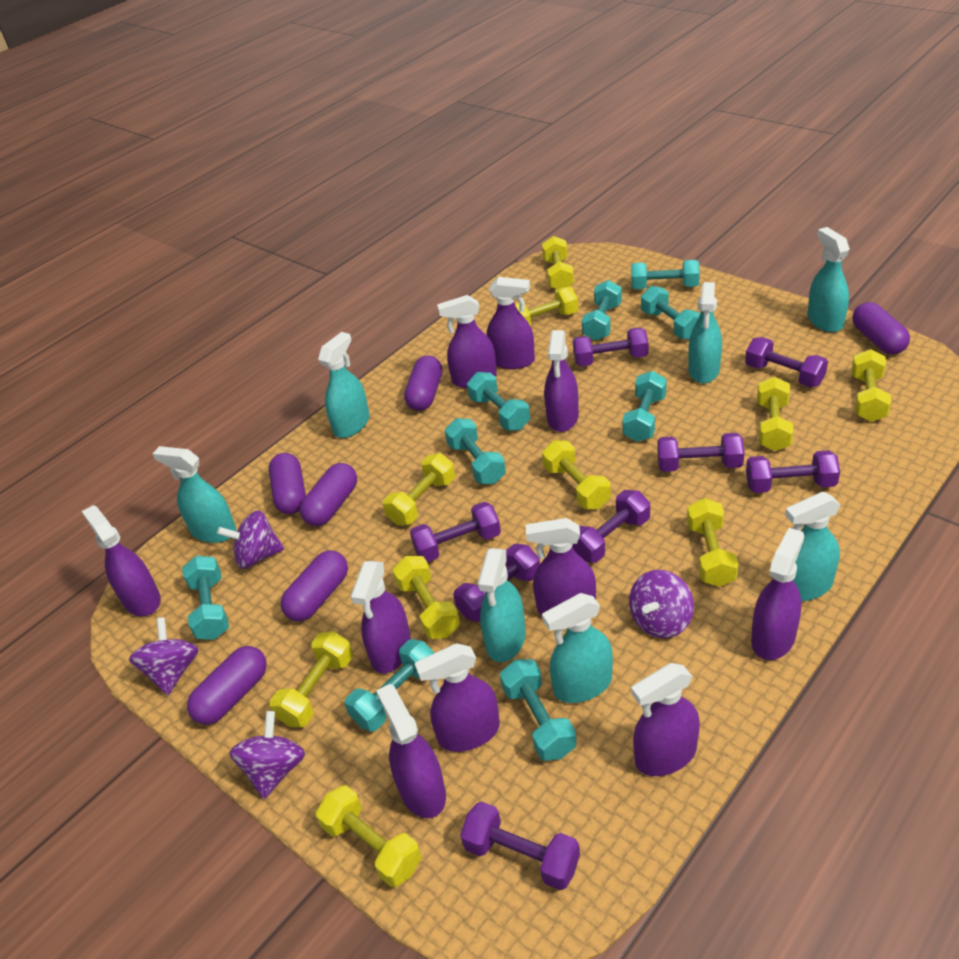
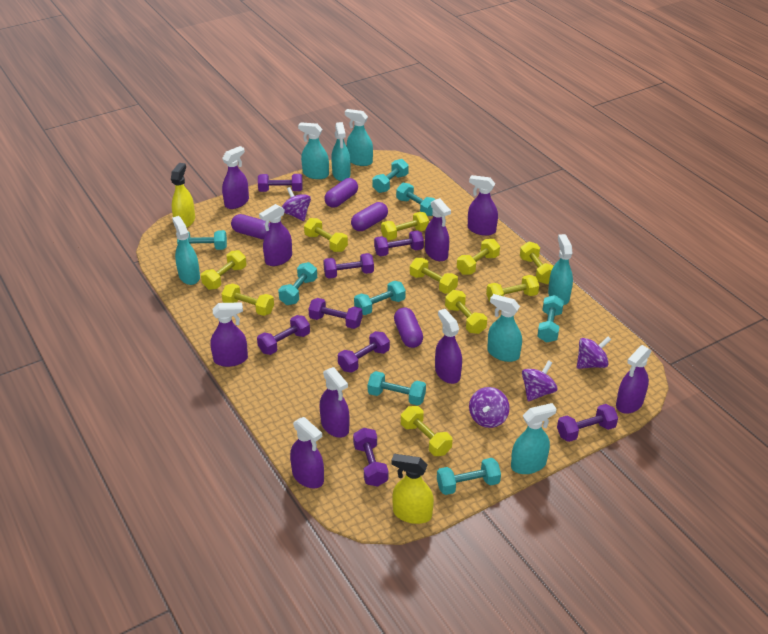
purple capsule: 6 -> 4
purple spray bottle: 10 -> 9
turquoise dumbbell: 9 -> 8
yellow spray bottle: 0 -> 2

